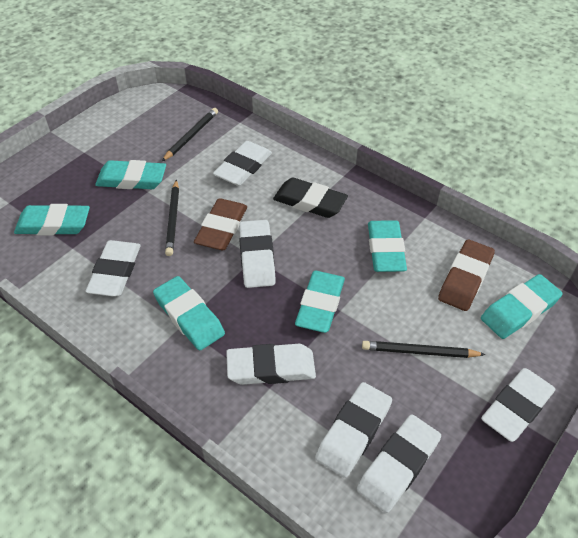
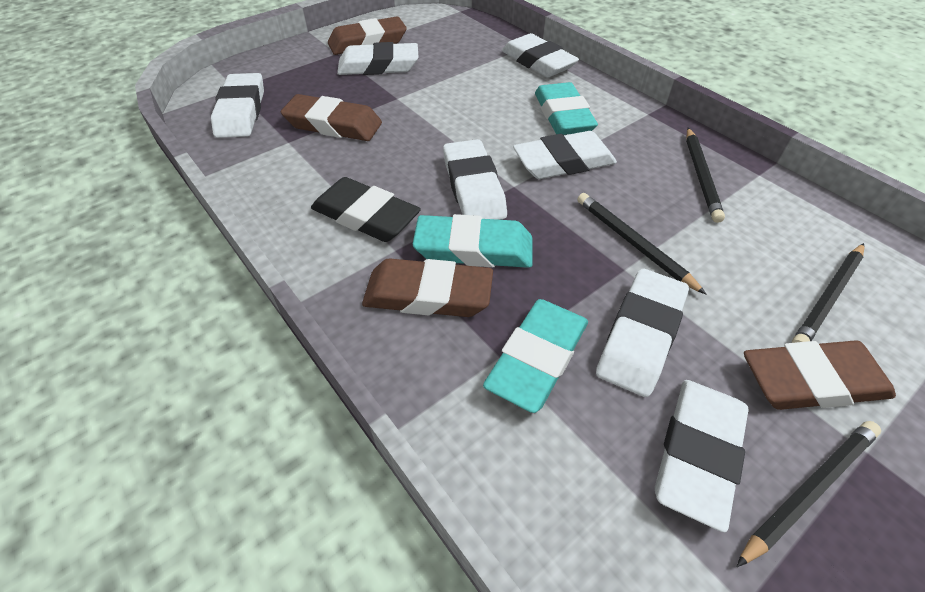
black pencil: 3 -> 4
brown eraser: 2 -> 4
turquoise eraser: 6 -> 3

